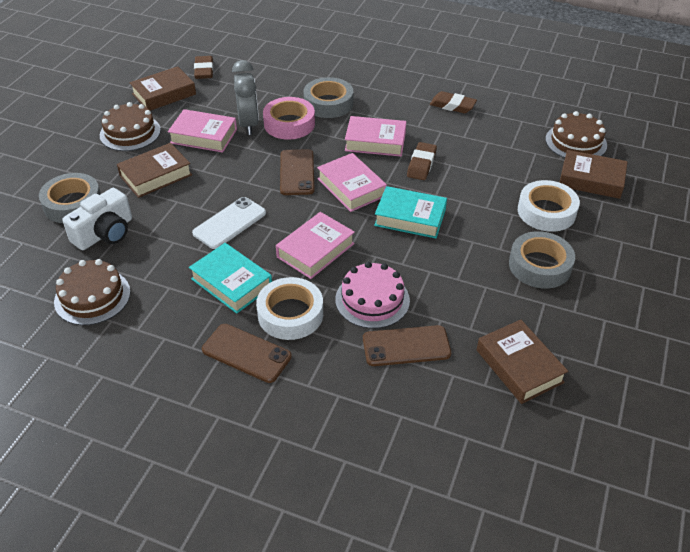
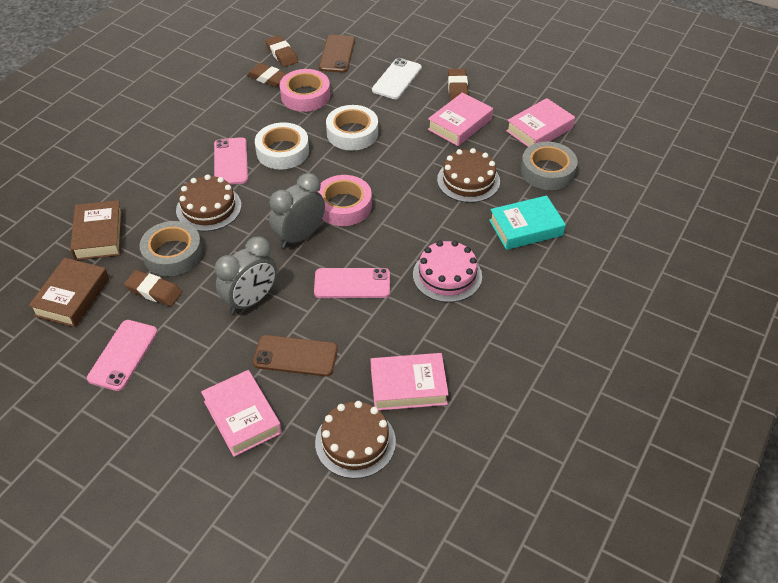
brown book: 4 -> 2
brown eraser: 3 -> 4
brown phone: 3 -> 2
grey clock: 1 -> 2
grey tape: 3 -> 2
pink phone: 0 -> 3
pink tape: 1 -> 2
turquoise book: 2 -> 1
white camera: 1 -> 0

